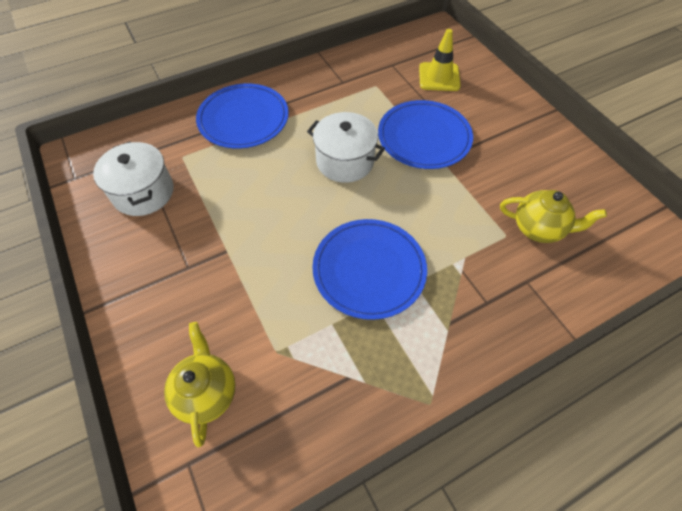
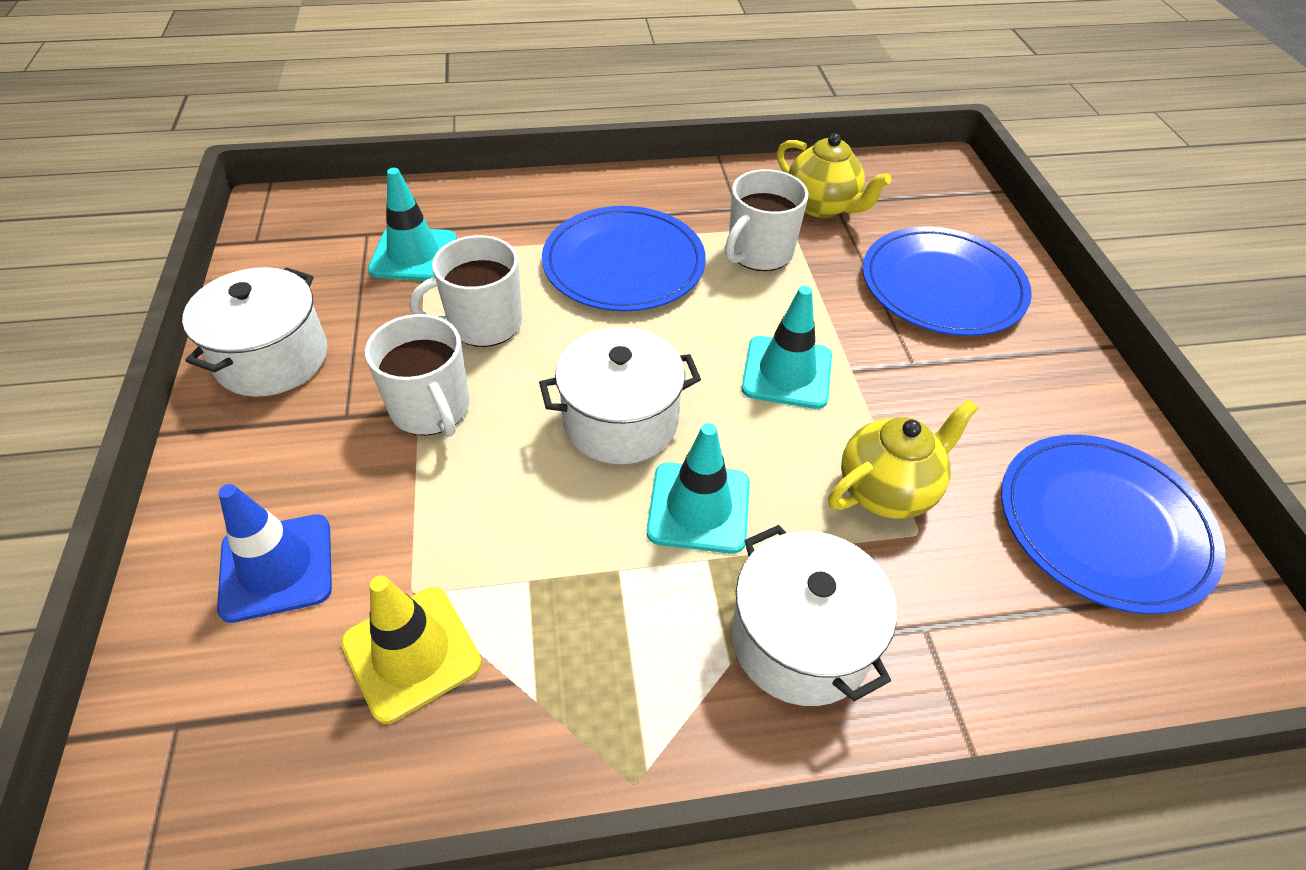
blue traffic cone: 0 -> 1
turquoise traffic cone: 0 -> 3
white mug: 0 -> 3
white pot: 2 -> 3

